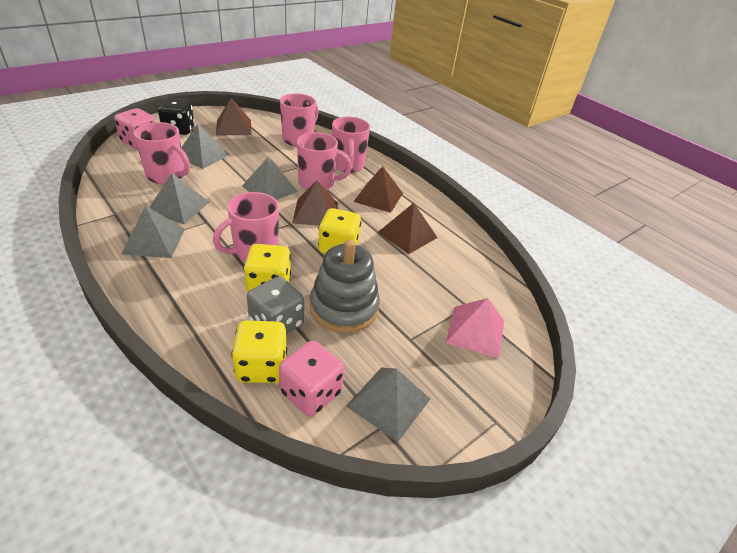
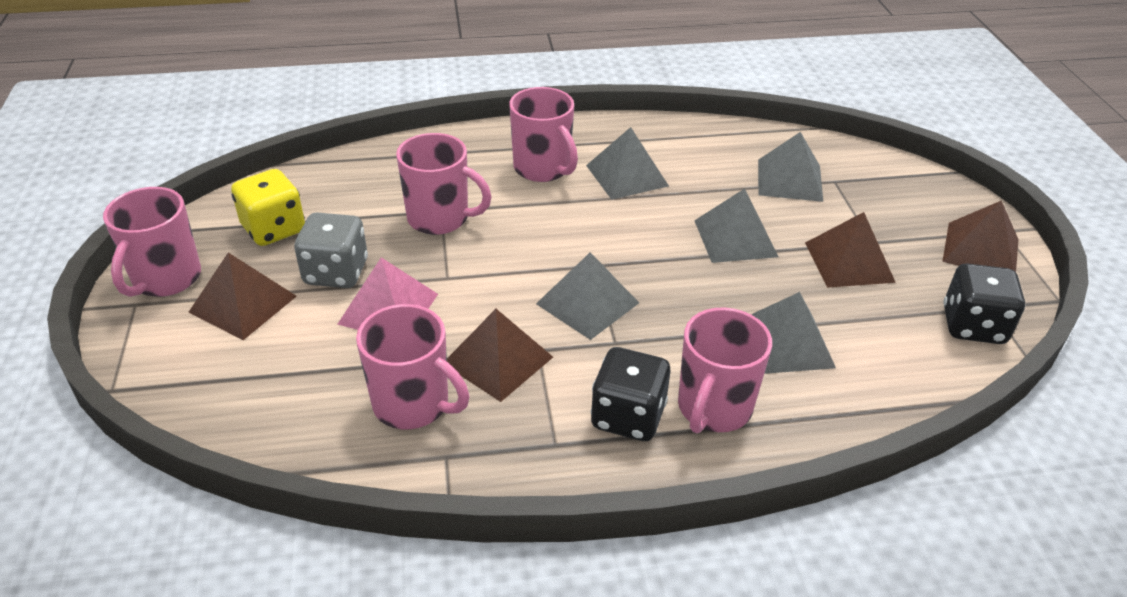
black dice: 1 -> 2
grey stacking toy: 1 -> 0
pink dice: 2 -> 0
yellow dice: 3 -> 1

